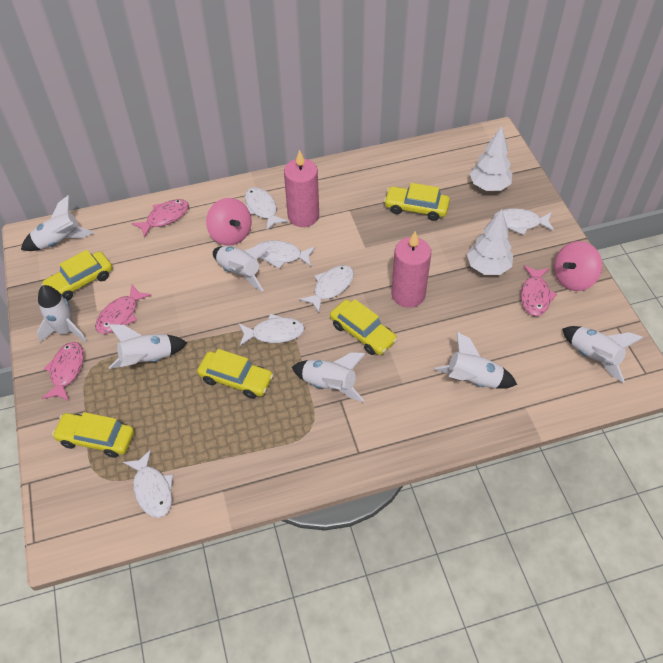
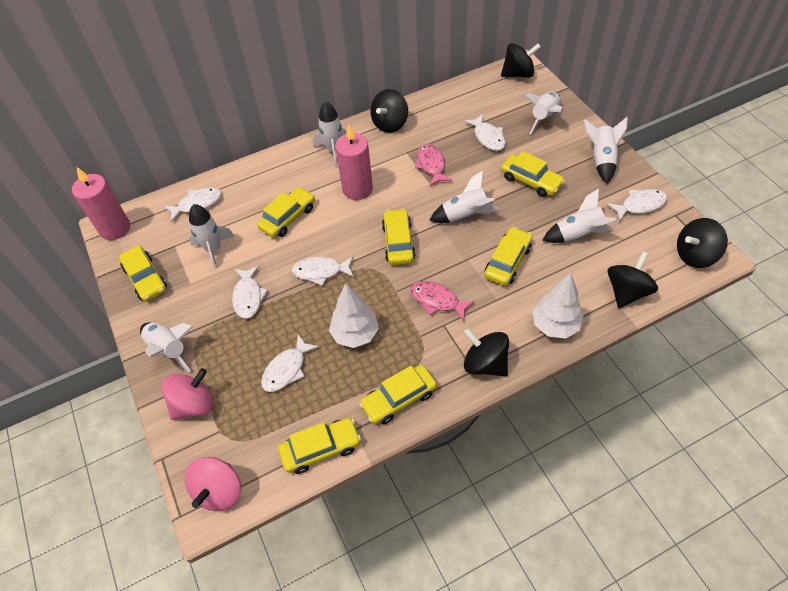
black spinning top: 0 -> 5
pink fish: 4 -> 2
yellow car: 5 -> 7

